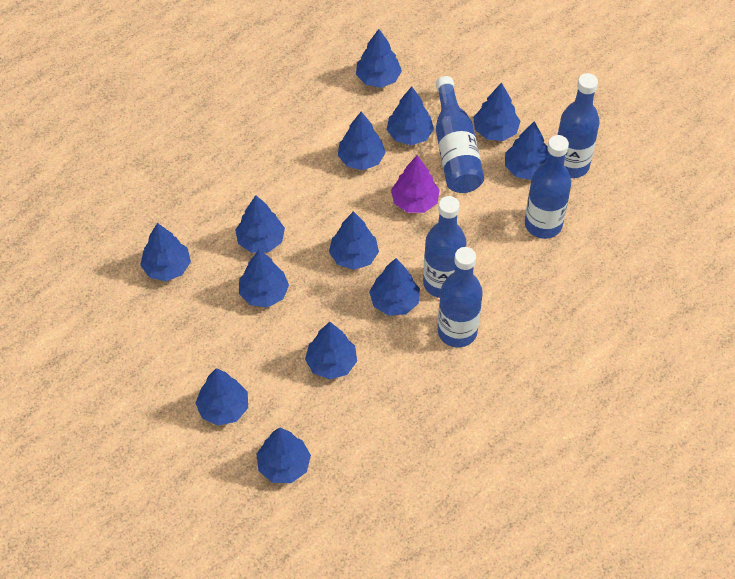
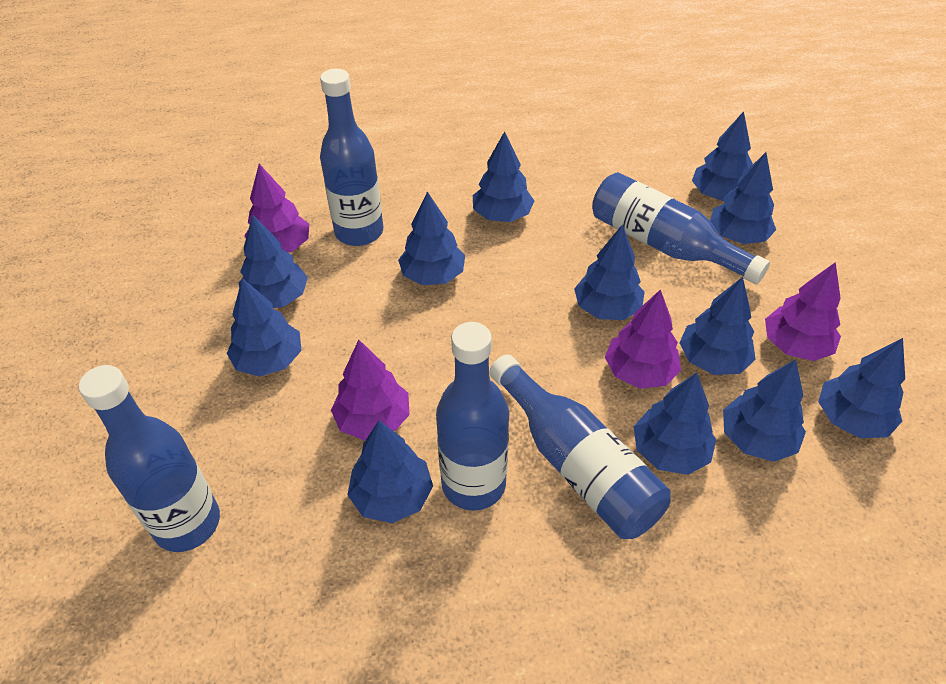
blue tree: 13 -> 12
purple tree: 1 -> 4

